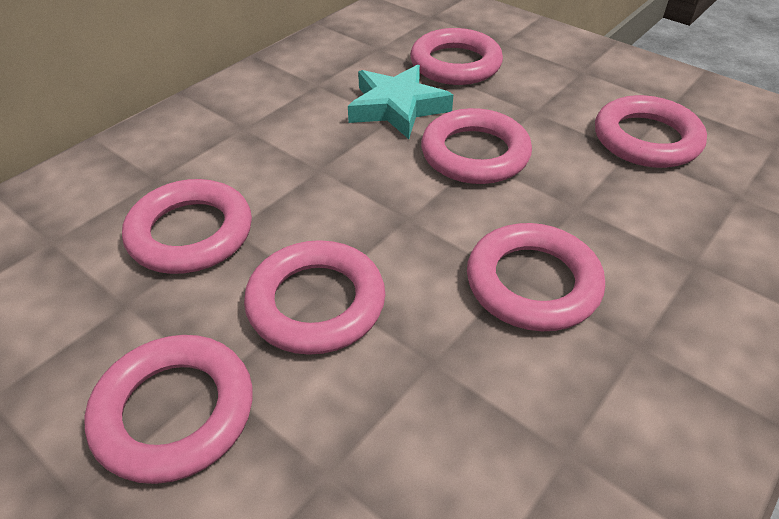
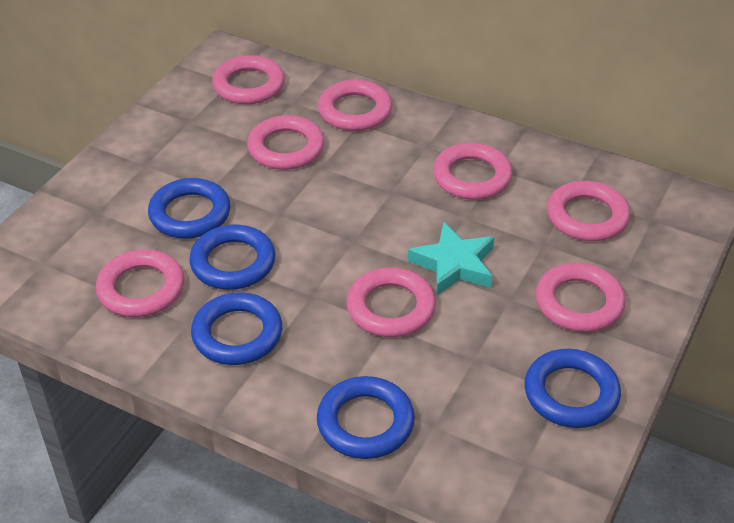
blue ring: 0 -> 5
pink ring: 7 -> 8

